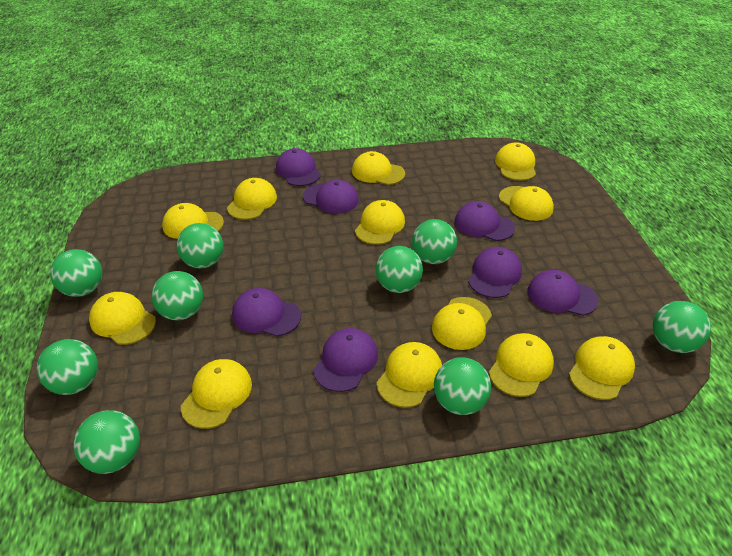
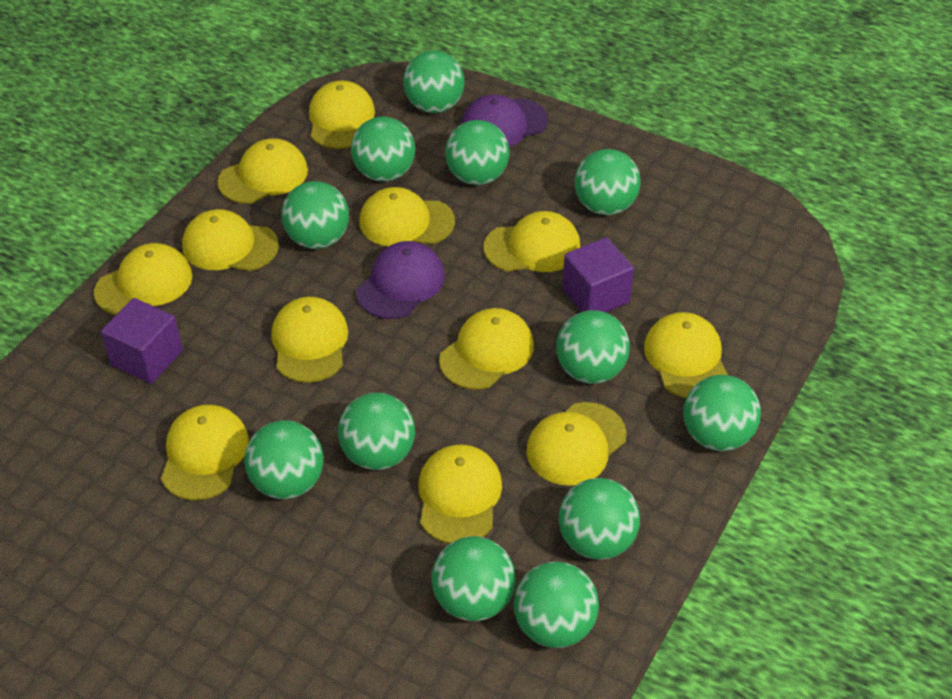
green ball: 9 -> 12
purple cap: 7 -> 2
purple cube: 0 -> 2

